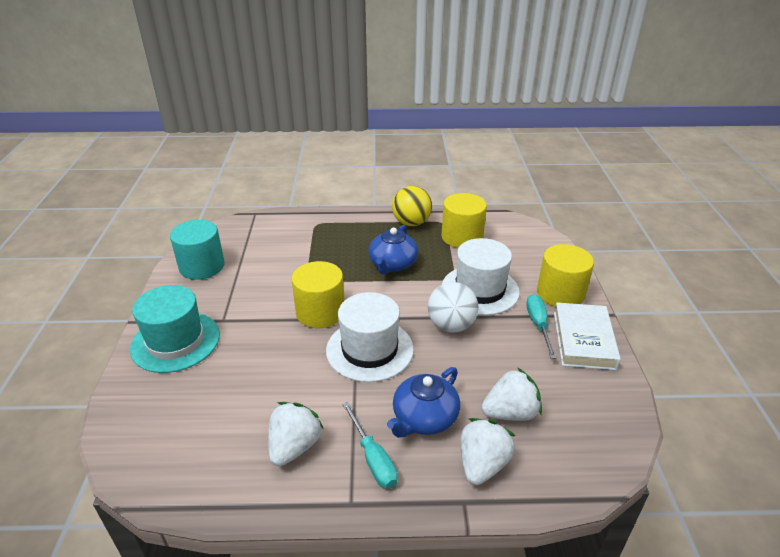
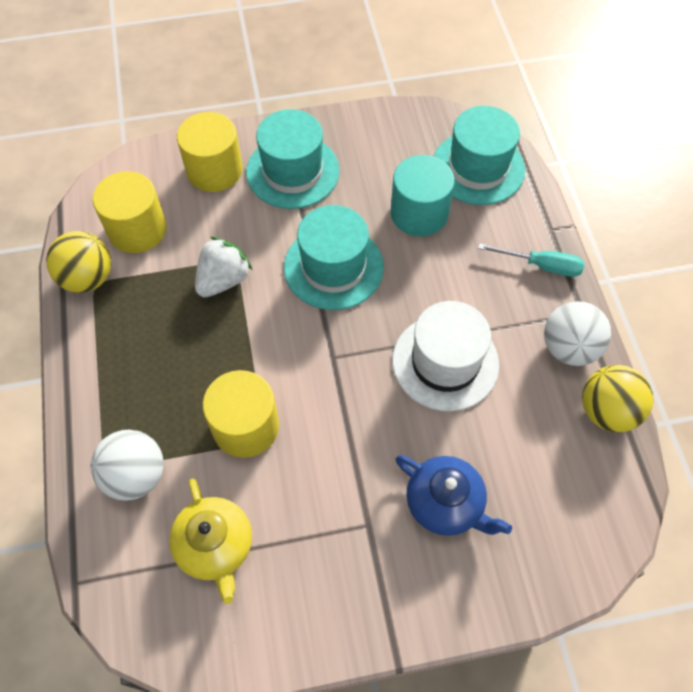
blue teapot: 2 -> 1
turquoise hat: 1 -> 3
turquoise screwdriver: 2 -> 1
white ball: 1 -> 2
white book: 1 -> 0
white hat: 2 -> 1
white strawberry: 3 -> 1
yellow ball: 1 -> 2
yellow teapot: 0 -> 1

